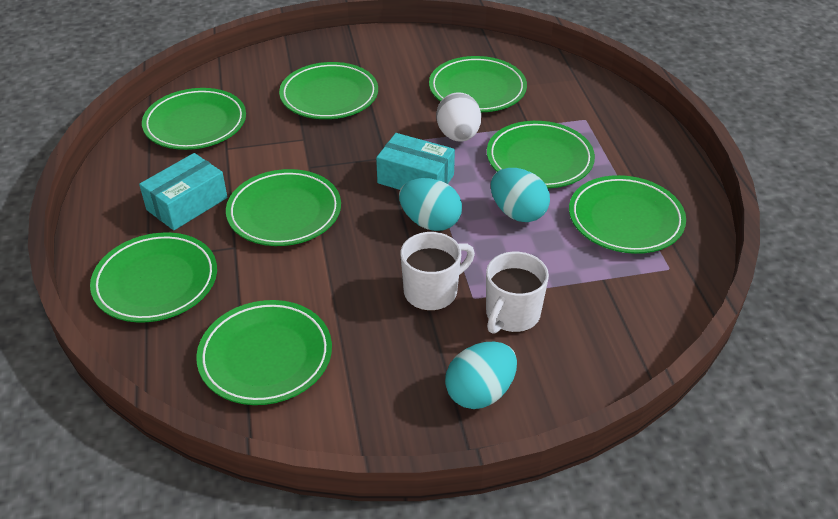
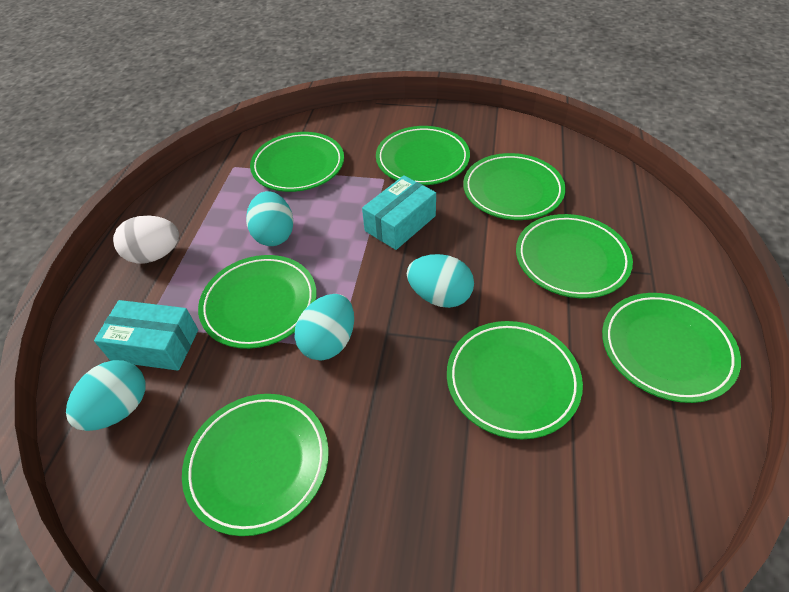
turquoise egg: 3 -> 4
white mug: 2 -> 0

